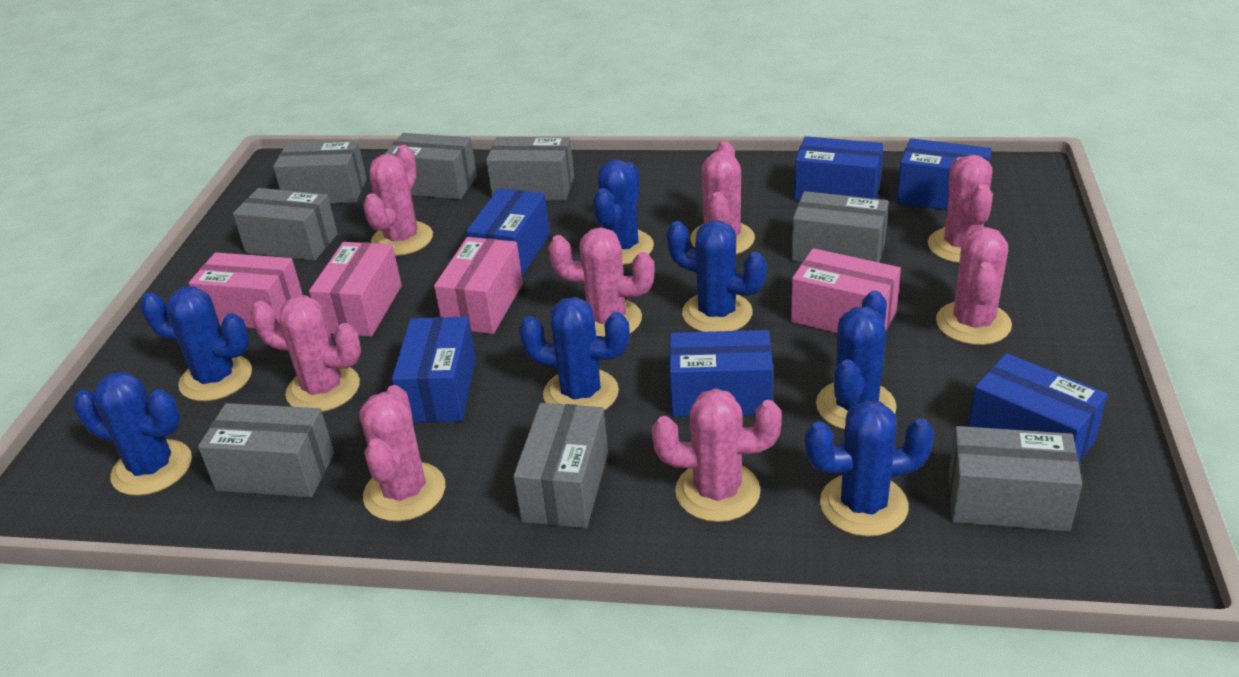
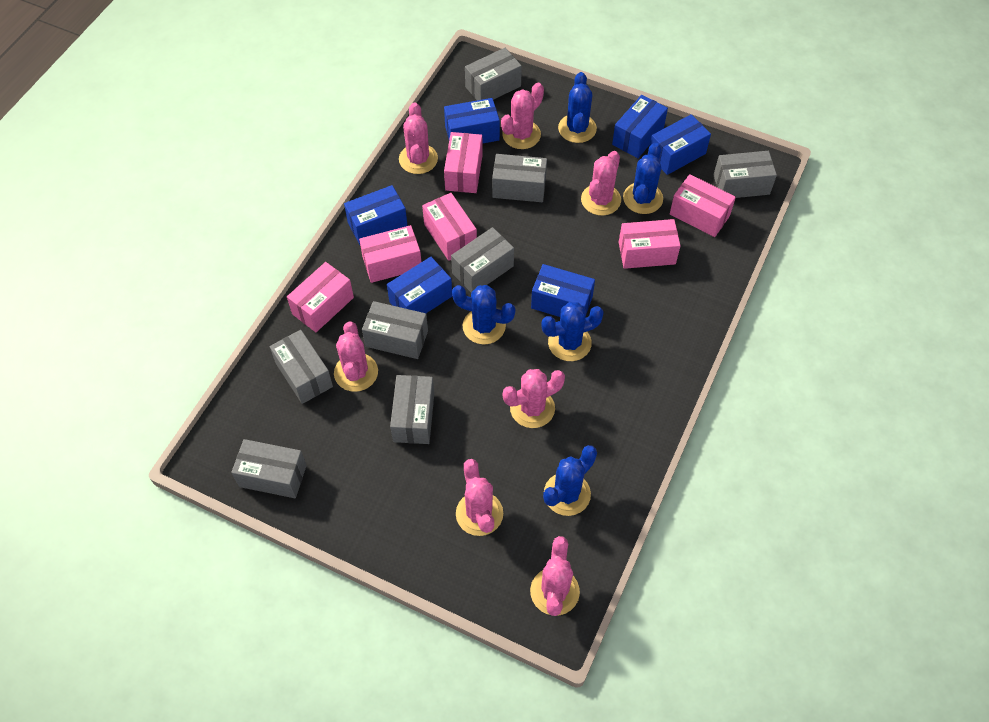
blue cactus: 7 -> 5
pink box: 4 -> 6
pink cactus: 8 -> 7

